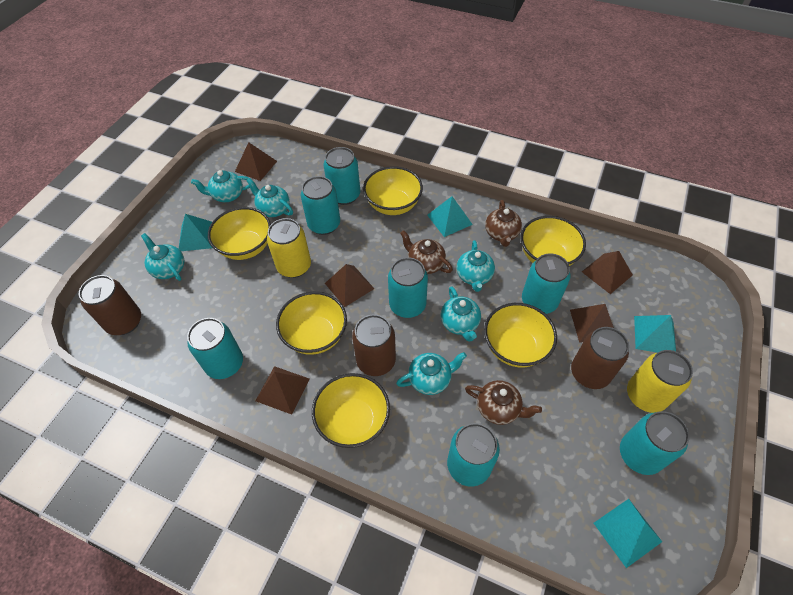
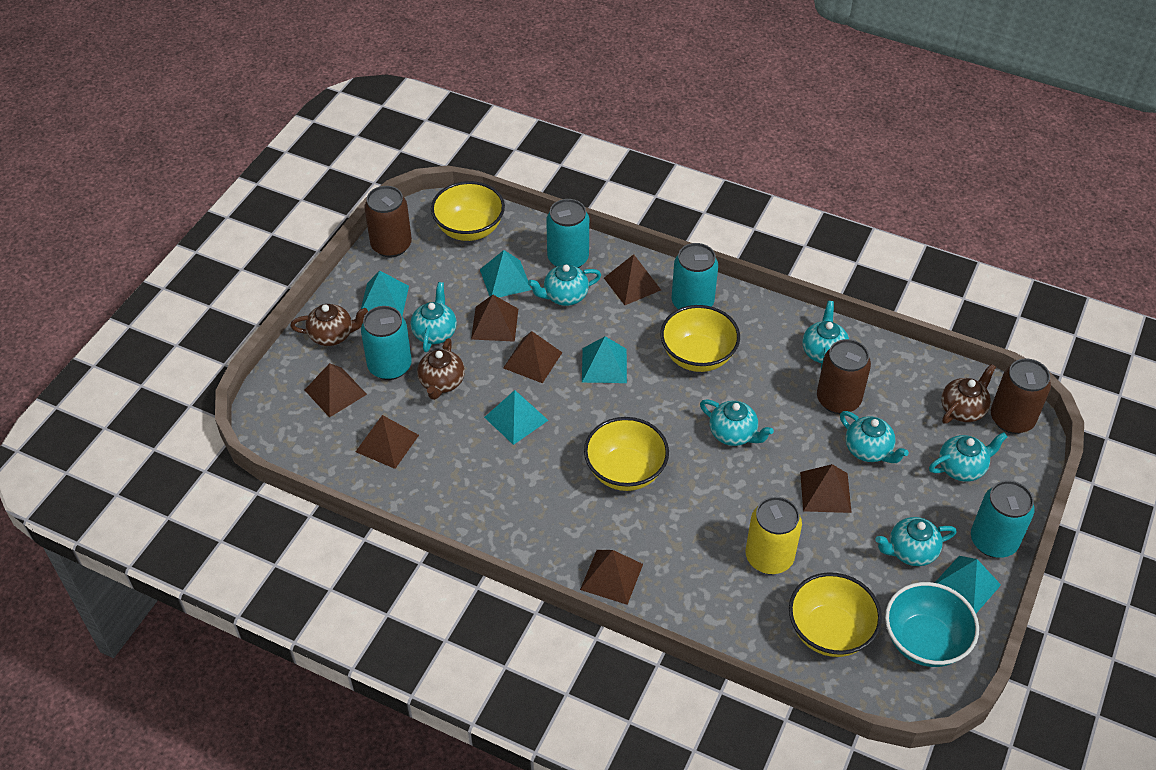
brown pyramid: 5 -> 7
turquoise bowl: 0 -> 1
turquoise can: 7 -> 4
turquoise pyramid: 4 -> 5
turquoise teapot: 6 -> 7
yellow bowl: 6 -> 4
yellow can: 2 -> 1

